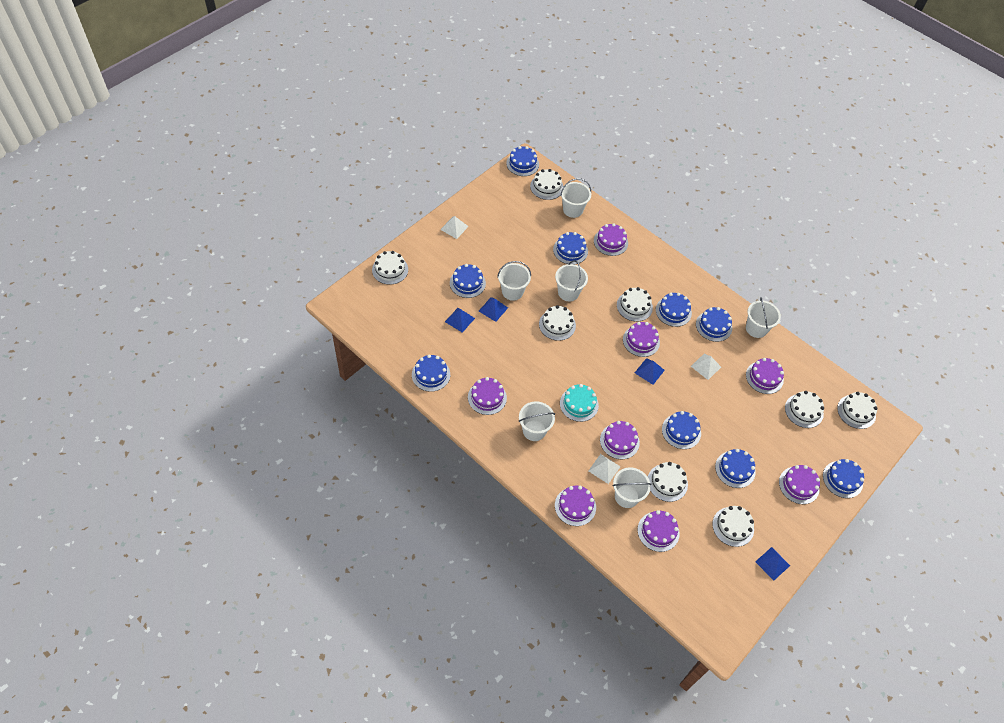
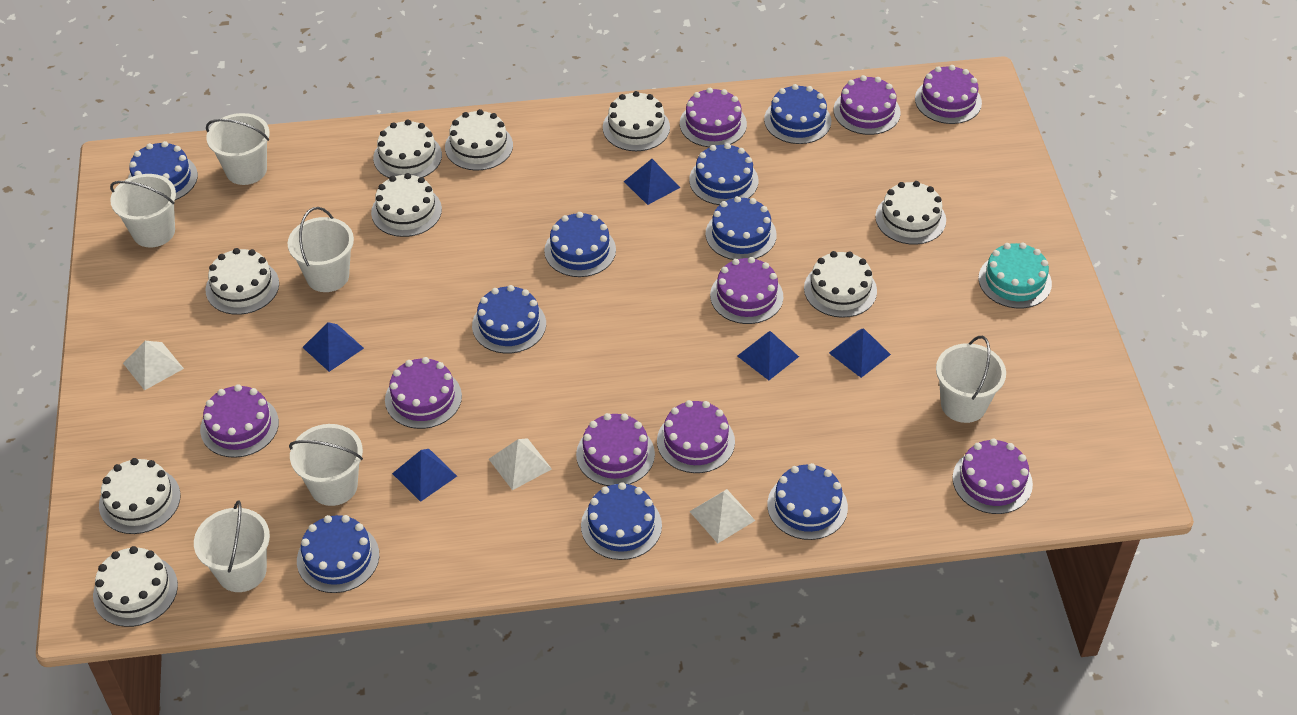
blue pyramid: 4 -> 5
purple cake: 8 -> 9
white cake: 8 -> 9

